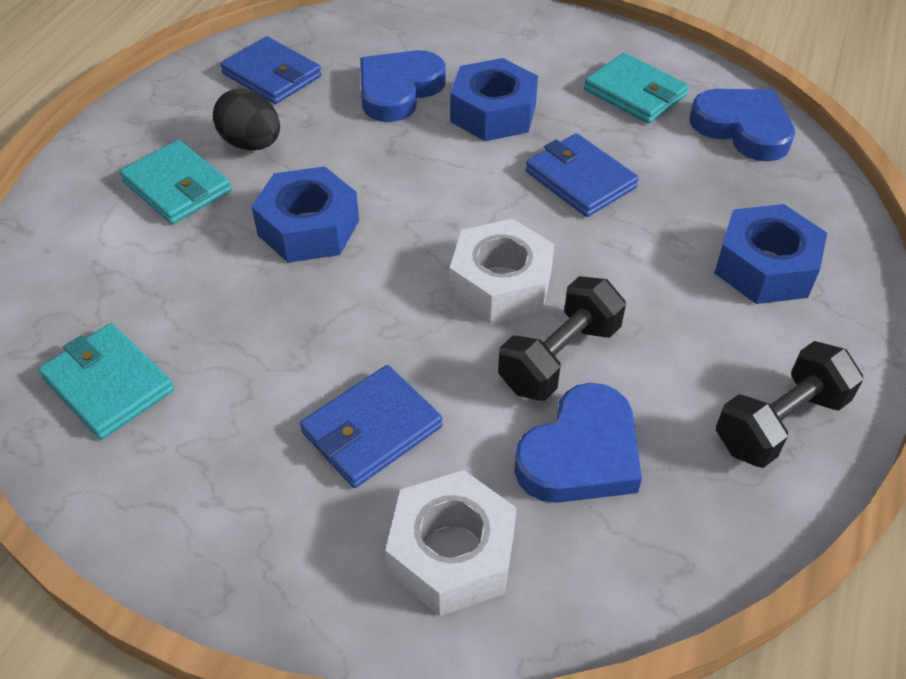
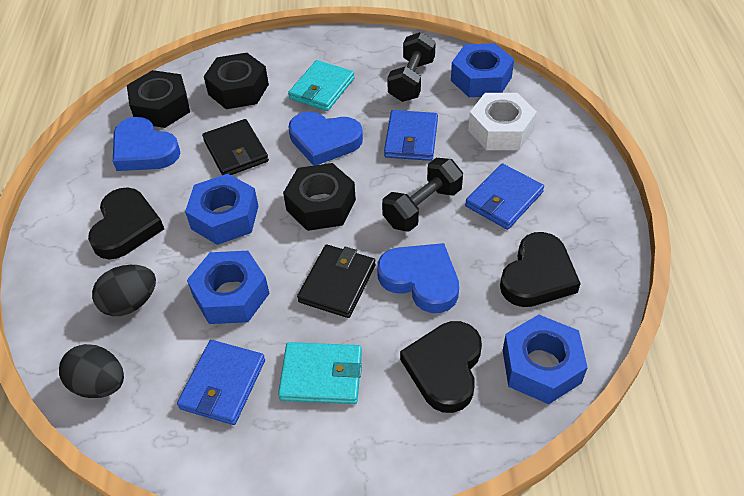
black egg: 1 -> 2
black heart: 0 -> 3
black nut: 0 -> 3
black wallet: 0 -> 2
blue nut: 3 -> 4
turquoise wallet: 3 -> 2
white nut: 2 -> 1

